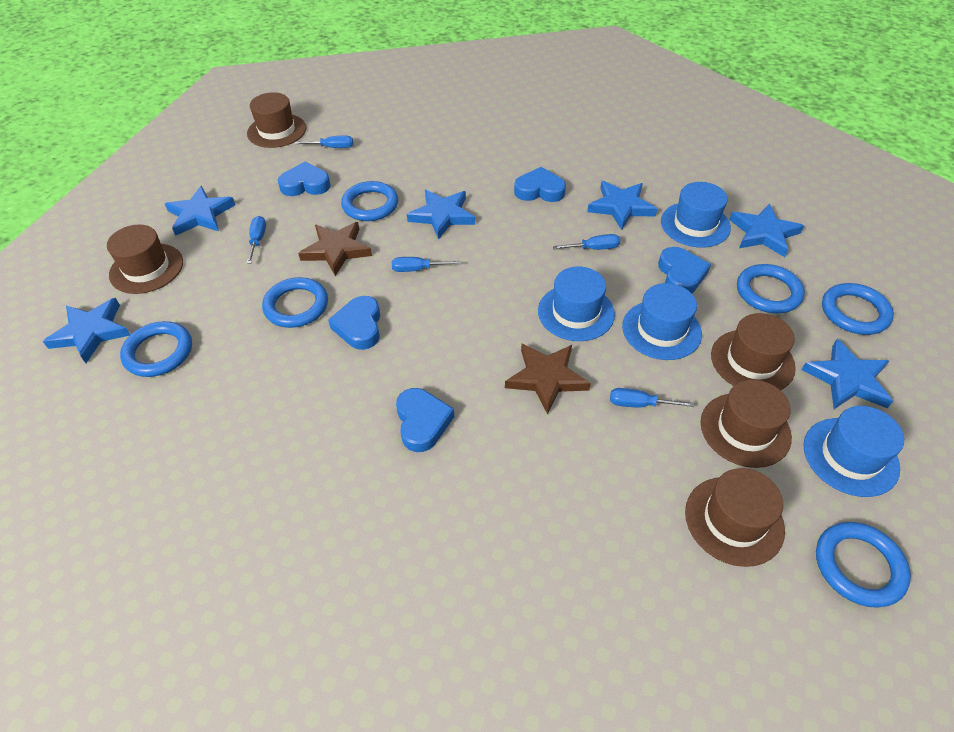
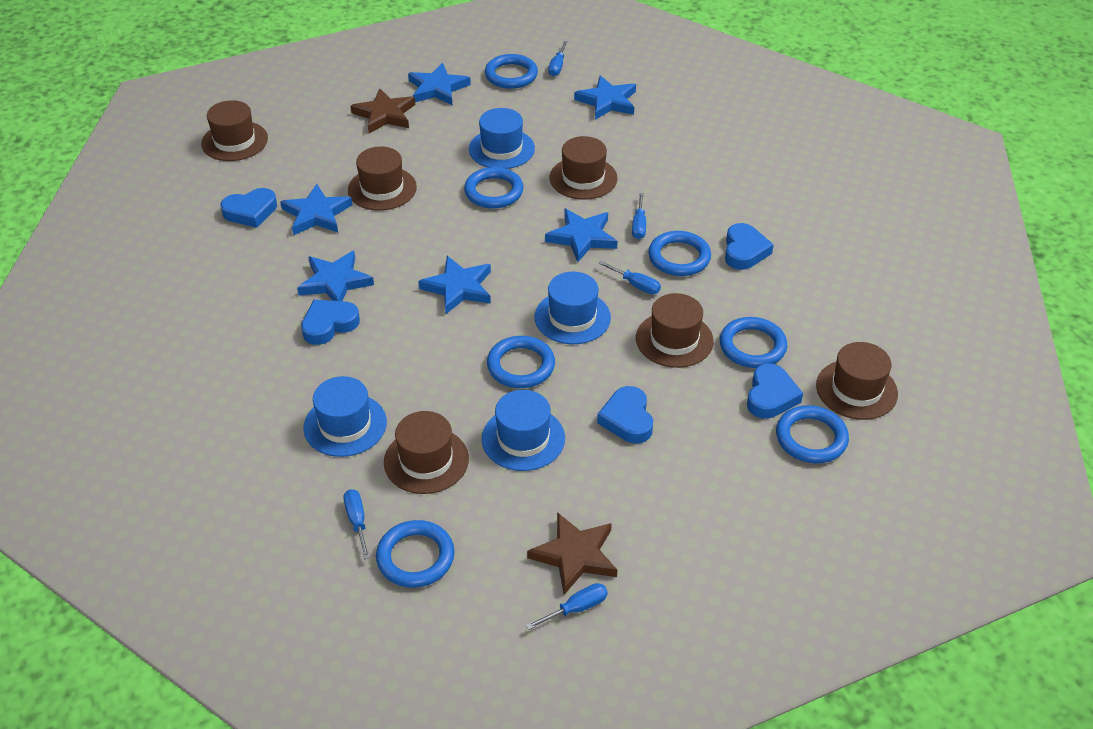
blue ring: 6 -> 7
brown hat: 5 -> 6

